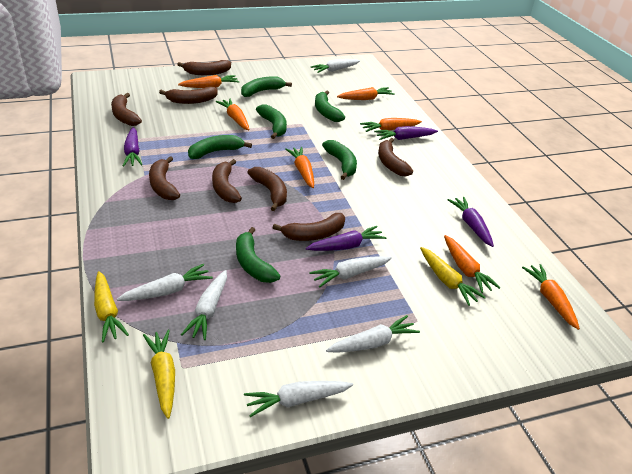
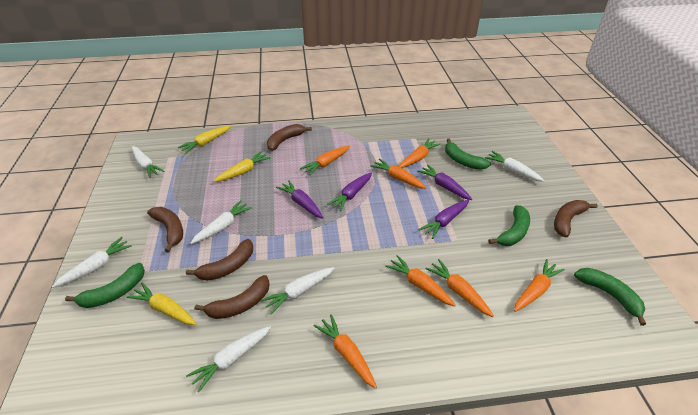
brown banana: 8 -> 5
green banana: 6 -> 4

